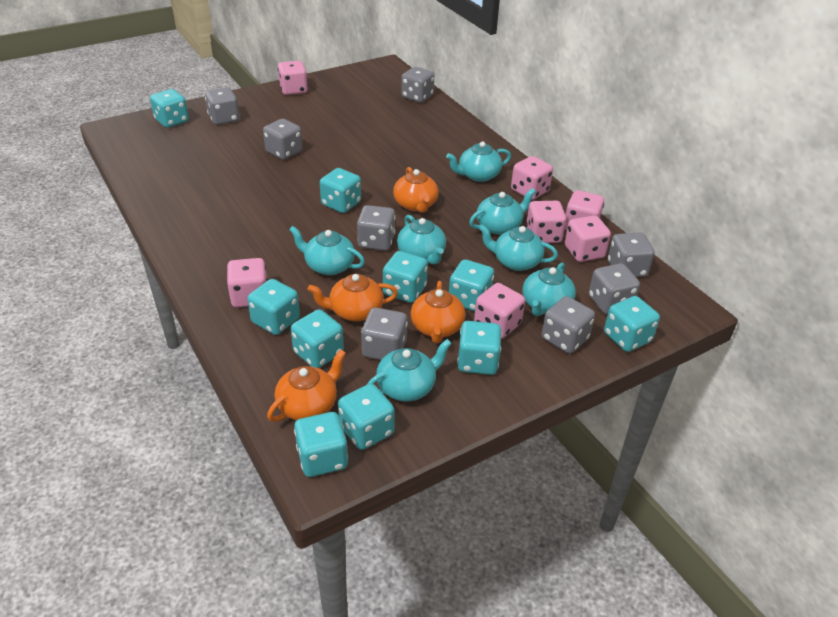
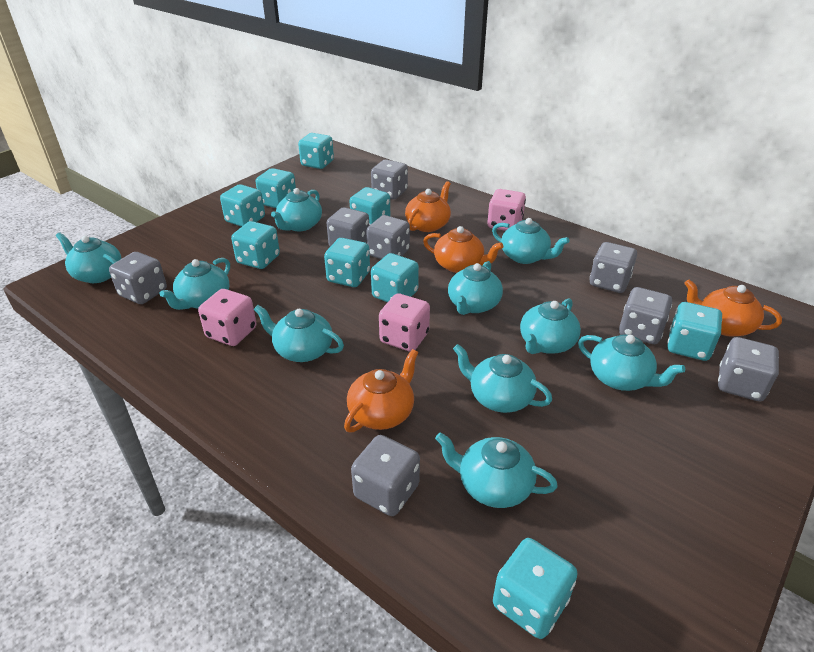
pink dice: 7 -> 3
turquoise dice: 10 -> 9
turquoise teapot: 7 -> 10

